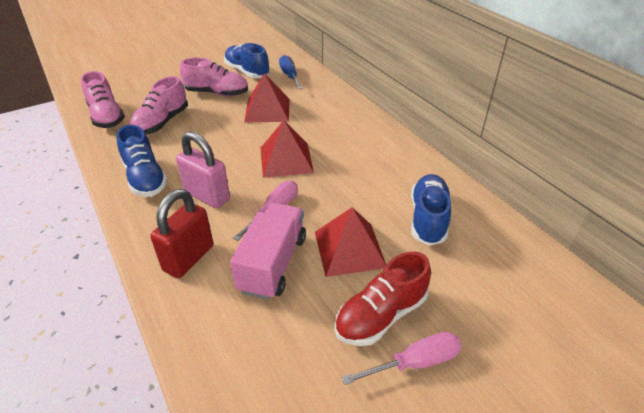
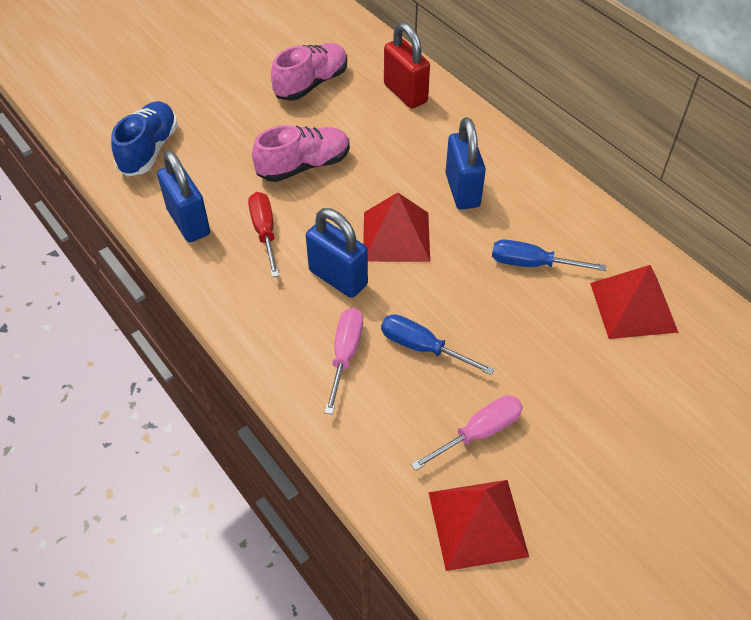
blue padlock: 0 -> 3
blue screwdriver: 1 -> 2
blue shoe: 3 -> 1
pink padlock: 1 -> 0
pink shoe: 3 -> 2
pink truck: 1 -> 0
red screwdriver: 0 -> 1
red shoe: 1 -> 0

